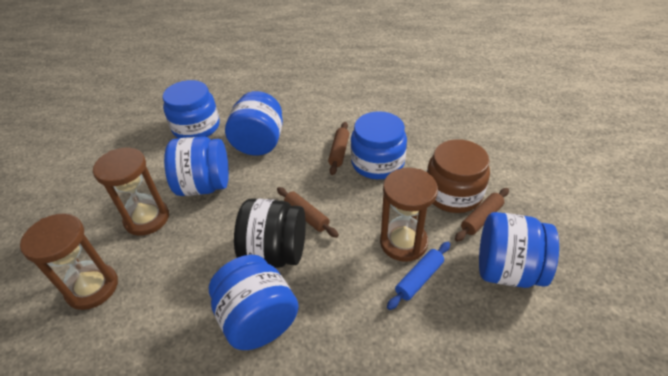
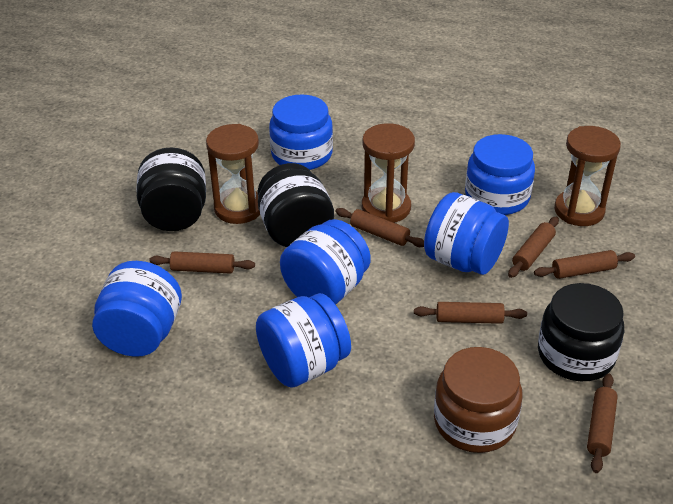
black jar: 1 -> 3
blue rolling pin: 1 -> 0
brown rolling pin: 3 -> 6

